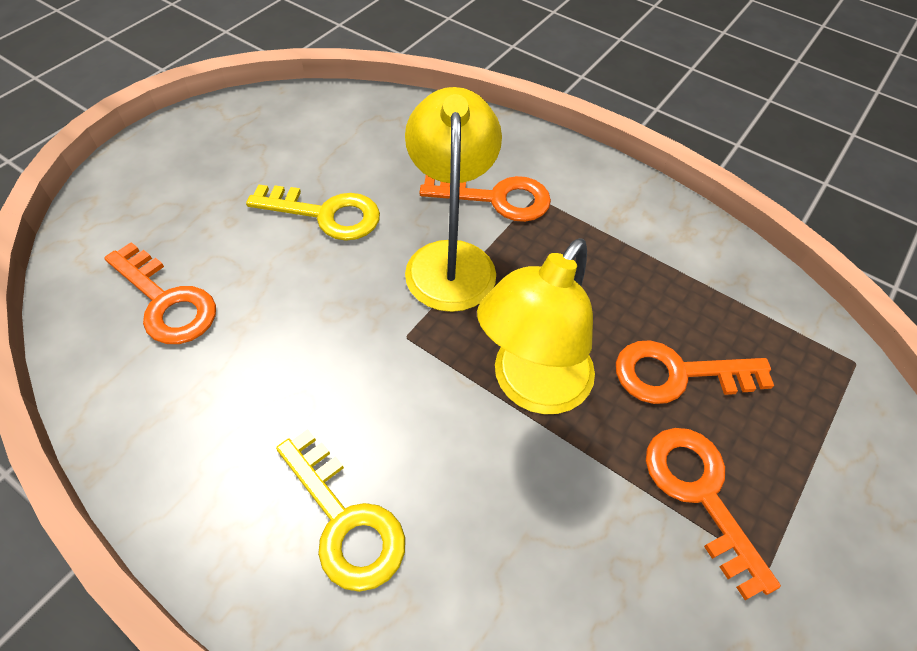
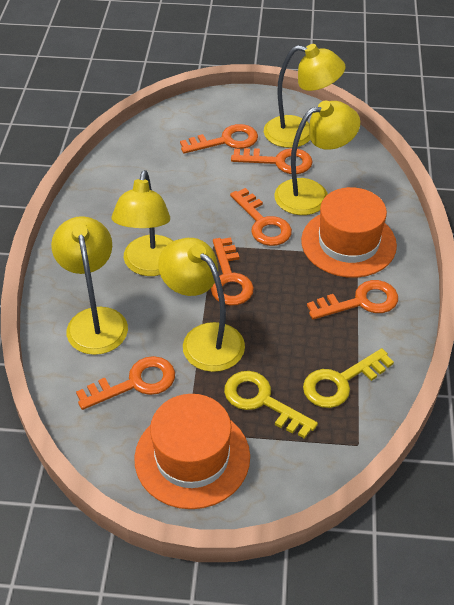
orange hat: 0 -> 2
orange key: 4 -> 6
yellow lamp: 2 -> 5

